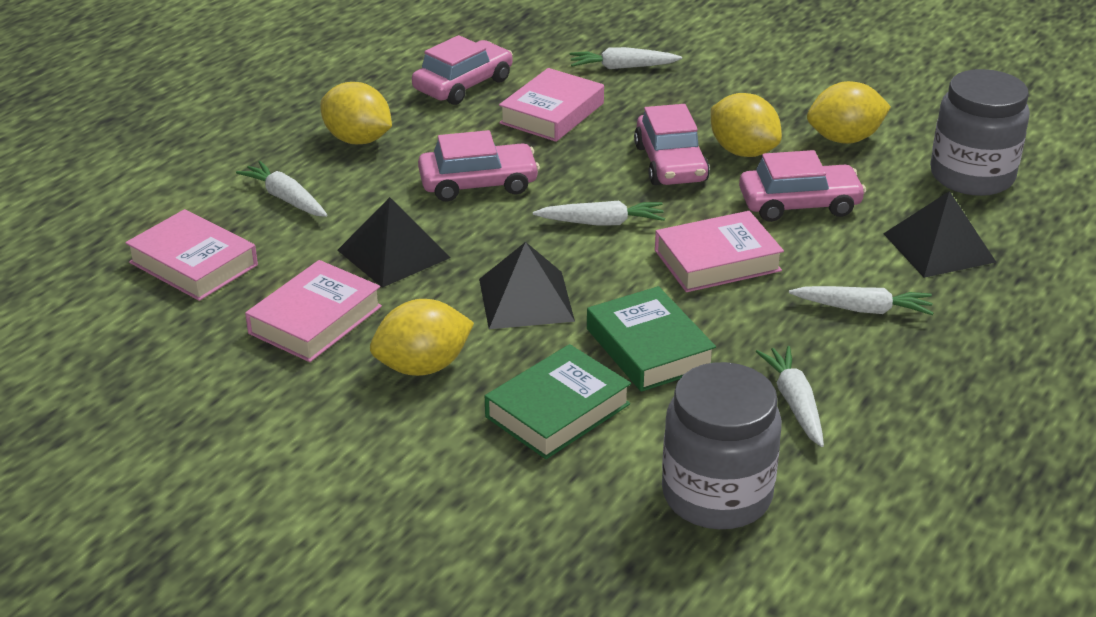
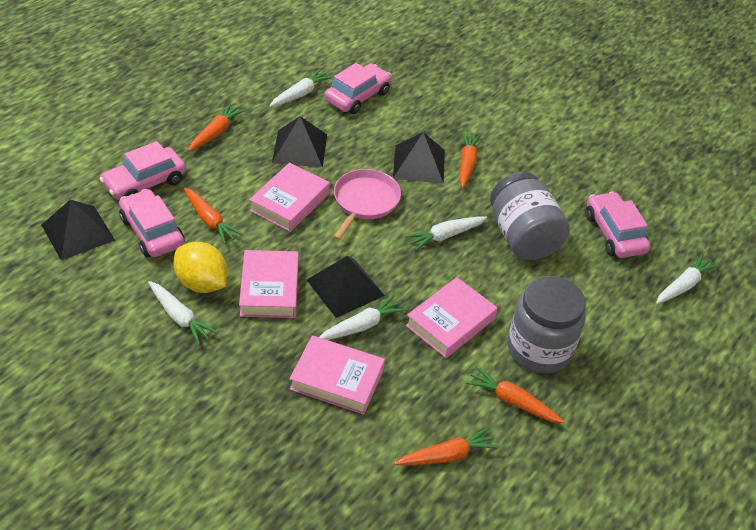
black pyramid: 3 -> 4
green book: 2 -> 0
orange carrot: 0 -> 5
pink pan: 0 -> 1
yellow lemon: 4 -> 1

